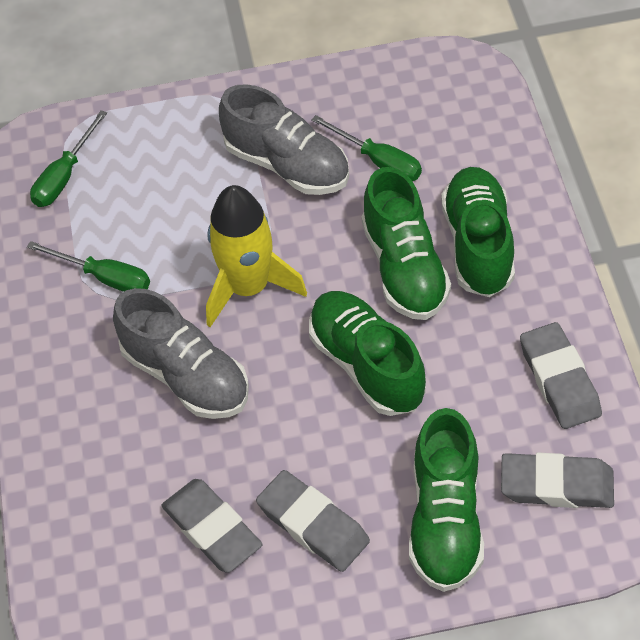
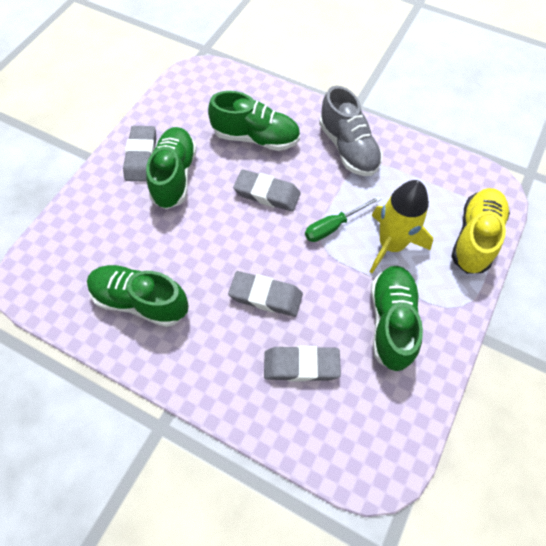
green screwdriver: 3 -> 1
grey shoe: 2 -> 1
yellow shoe: 0 -> 1

